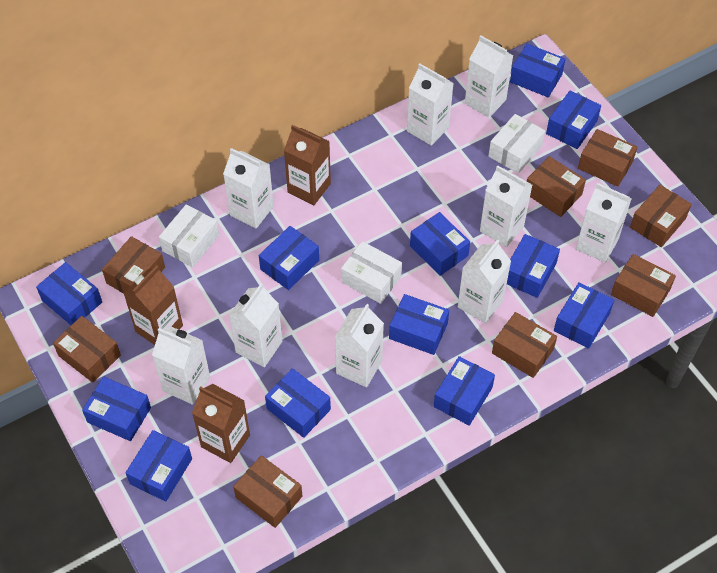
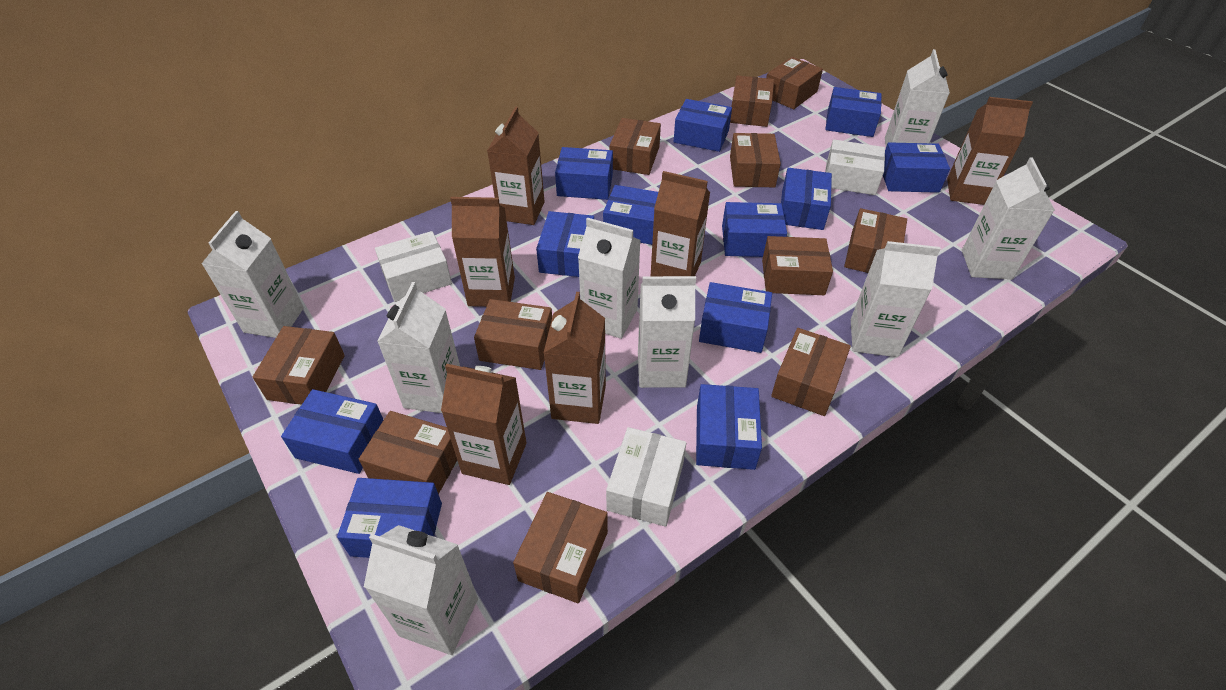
brown box: 8 -> 11
brown carton: 3 -> 6
white carton: 9 -> 8

